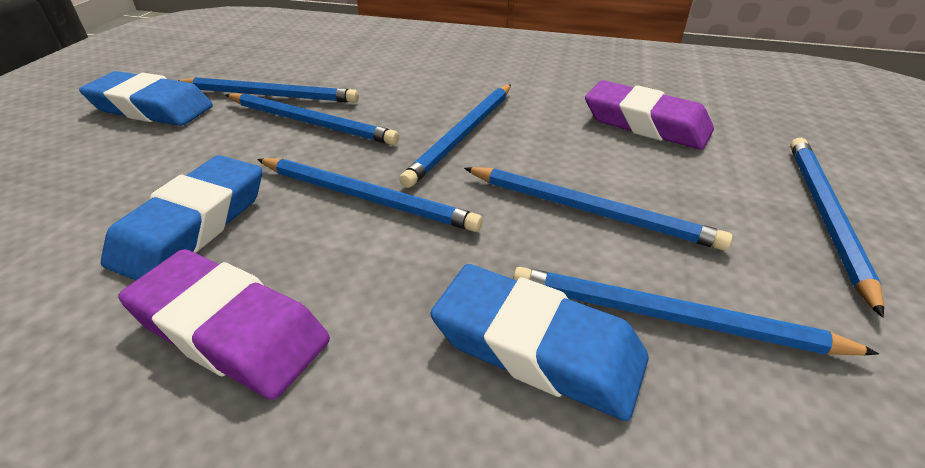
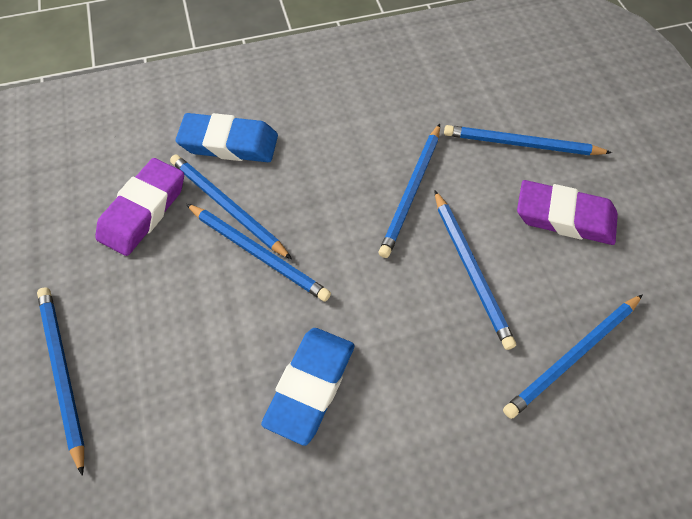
blue eraser: 3 -> 2

